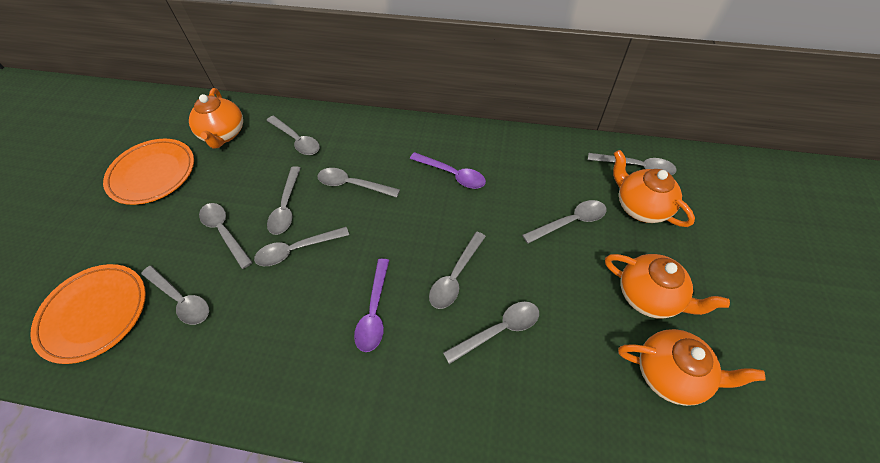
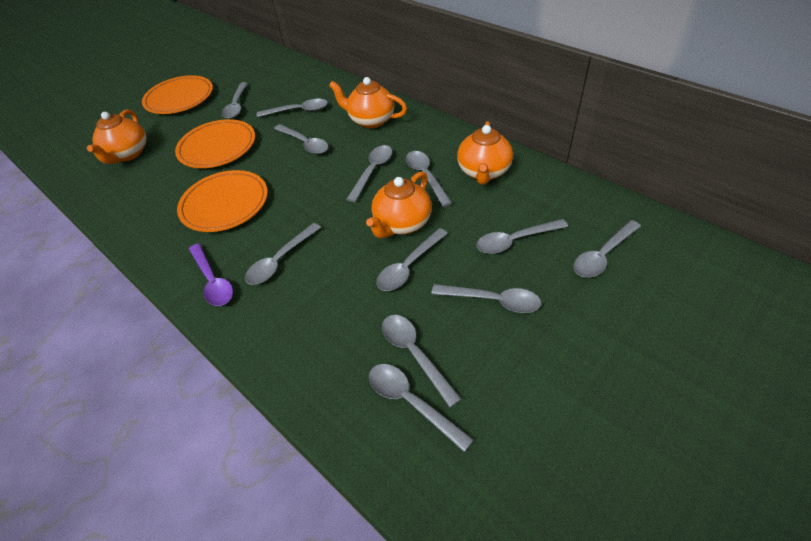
grey spoon: 10 -> 12
orange plate: 2 -> 3
purple spoon: 2 -> 1

